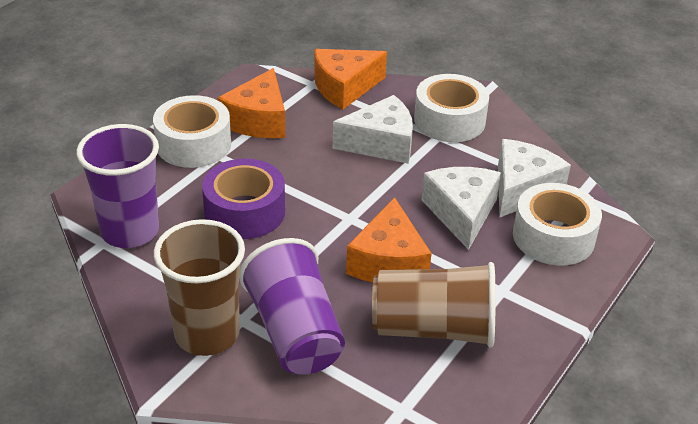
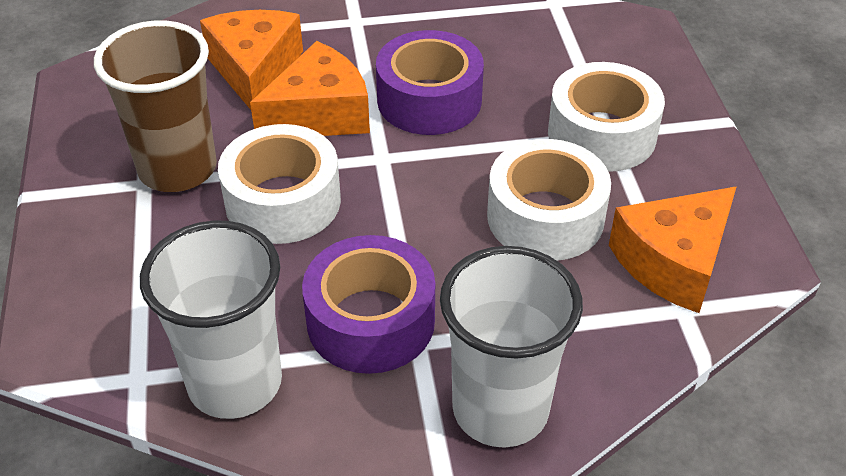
brown cup: 2 -> 1
purple cup: 2 -> 0
purple tape: 1 -> 2
white cheese: 3 -> 0
white cup: 0 -> 2

